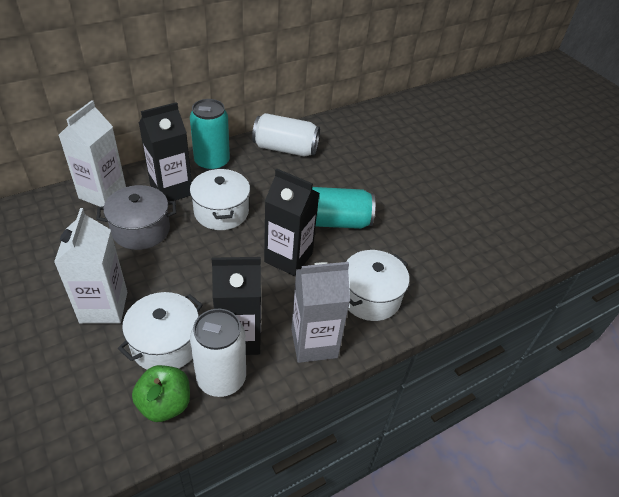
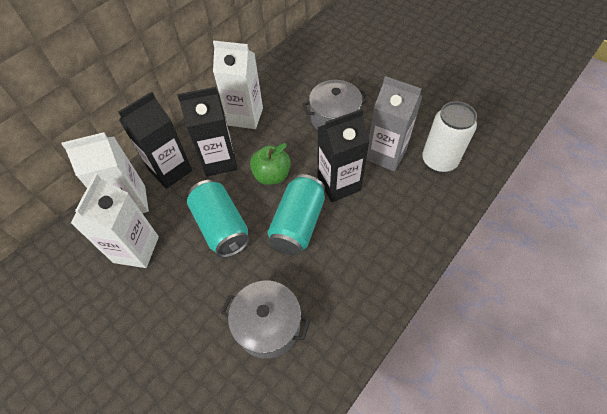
grey pot: 1 -> 2
white can: 2 -> 1
white carton: 2 -> 3
white pot: 3 -> 0

